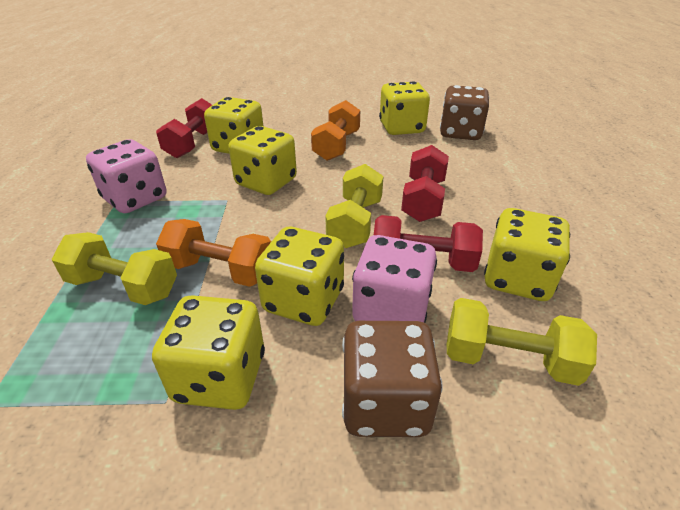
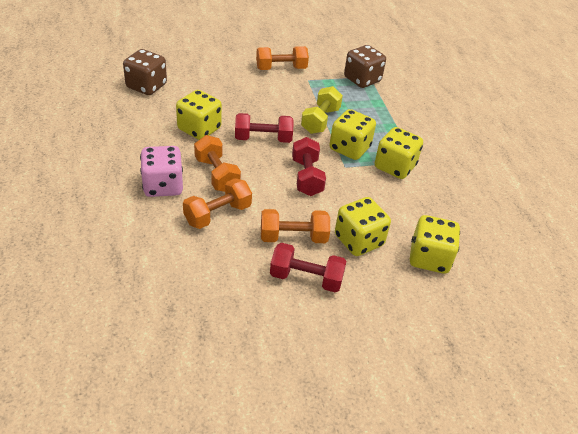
orange dumbbell: 2 -> 4
pink dice: 2 -> 1
yellow dice: 6 -> 5
yellow dumbbell: 3 -> 1

